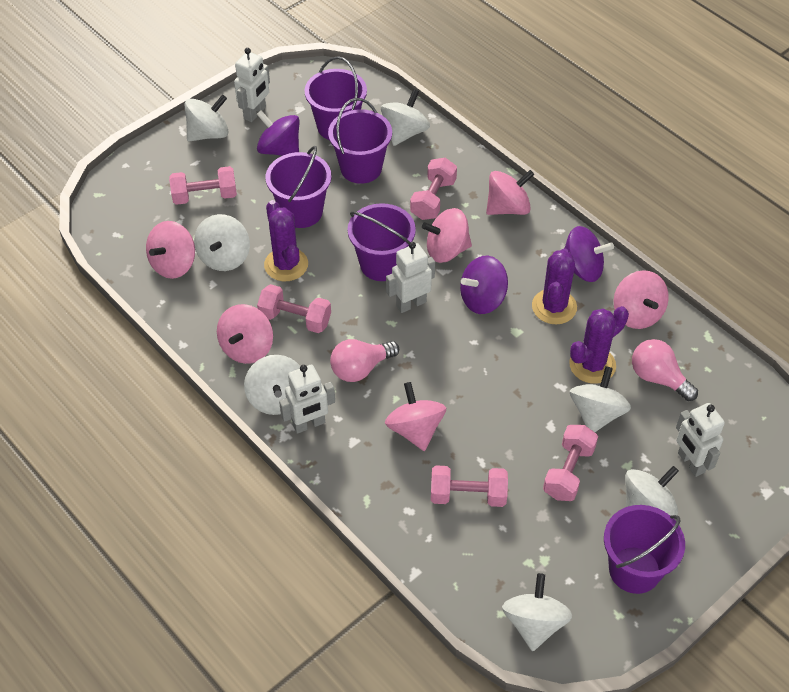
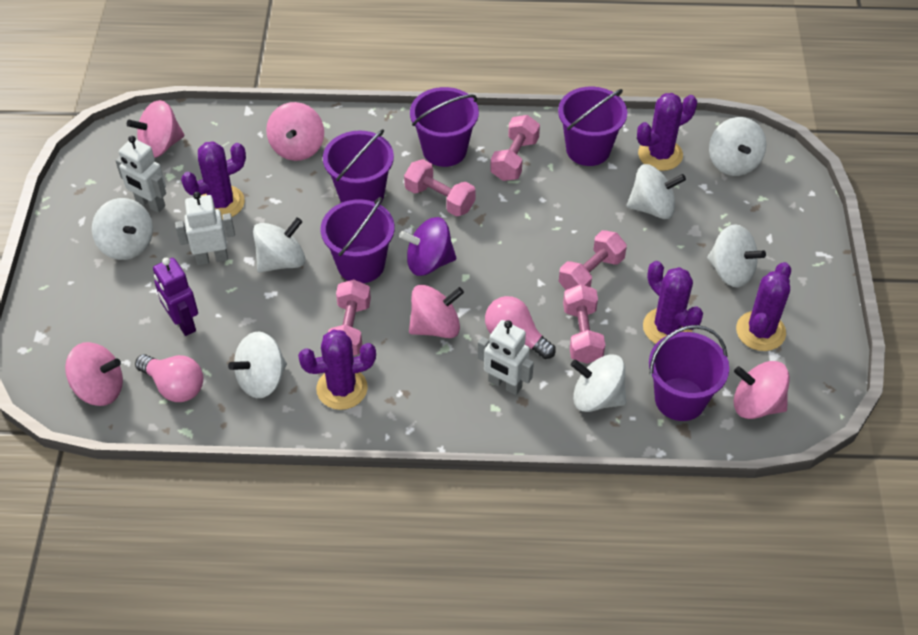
pink spinning top: 6 -> 5
purple cactus: 3 -> 5
purple robot: 0 -> 1
purple spinning top: 3 -> 1
white robot: 4 -> 3

